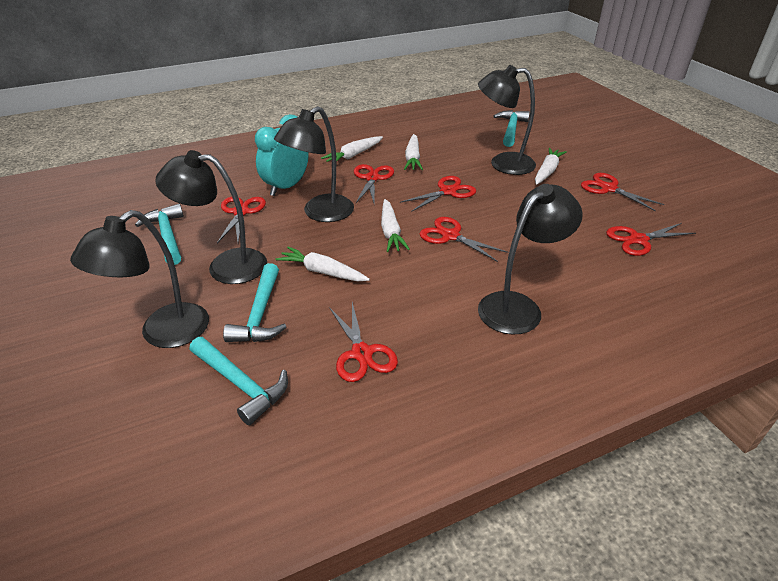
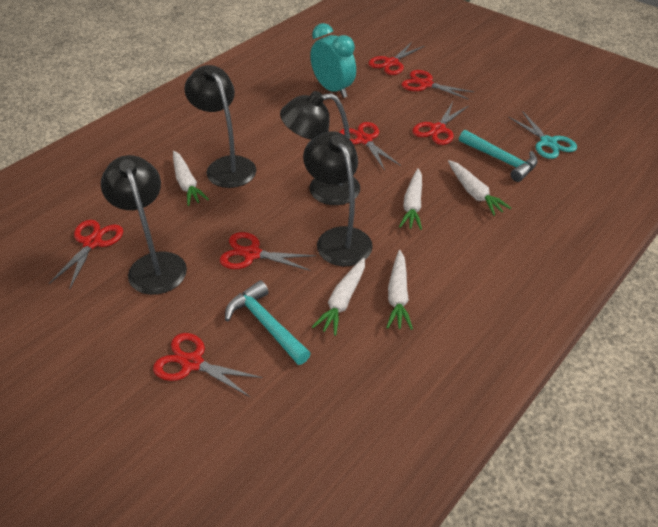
black lamp: 5 -> 4
turquoise hammer: 4 -> 2
turquoise scissors: 0 -> 1

